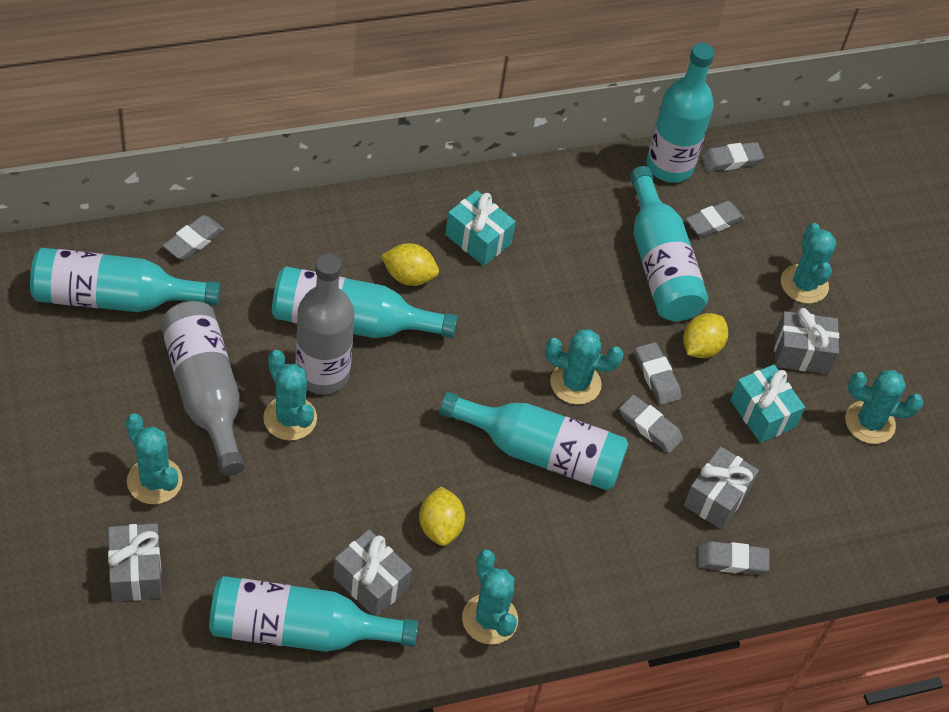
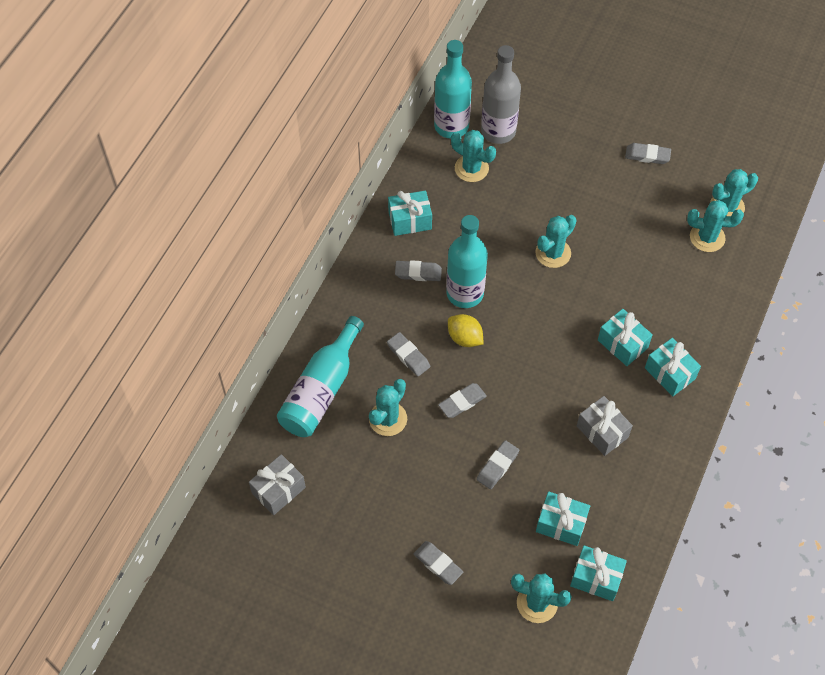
grey bottle: 2 -> 1
grey gift: 4 -> 2
turquoise bottle: 6 -> 3
turquoise gift: 2 -> 5
yellow lemon: 3 -> 1

